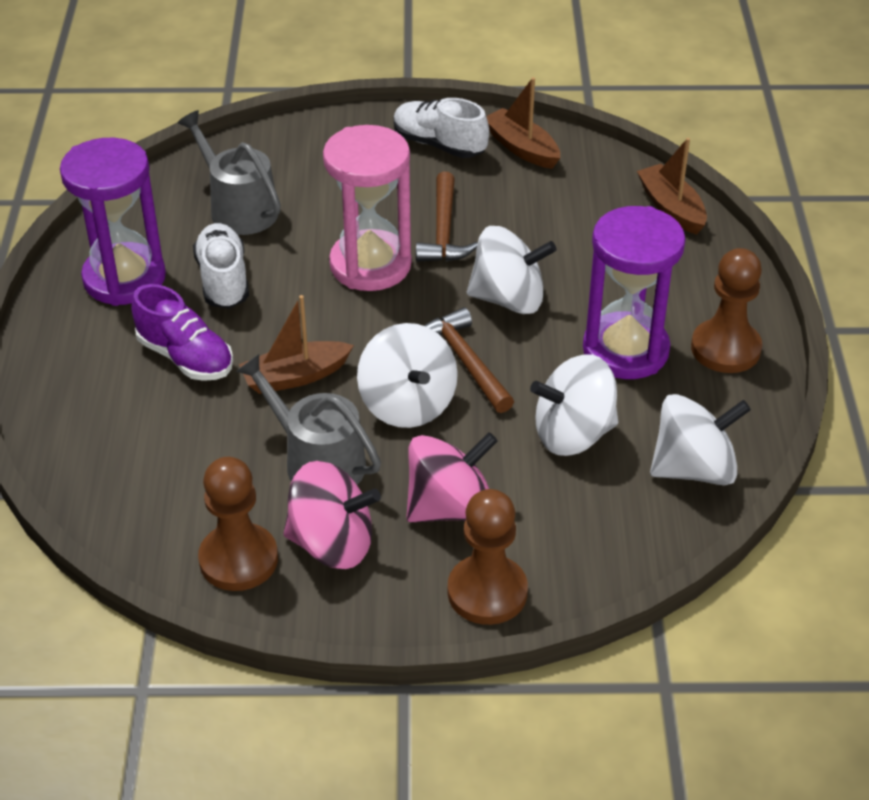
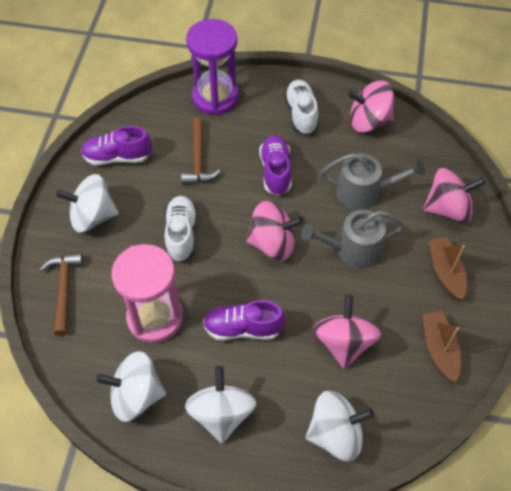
brown boat: 3 -> 2
brown pawn: 3 -> 0
pink spinning top: 2 -> 4
purple hourglass: 2 -> 1
purple shoe: 1 -> 3

